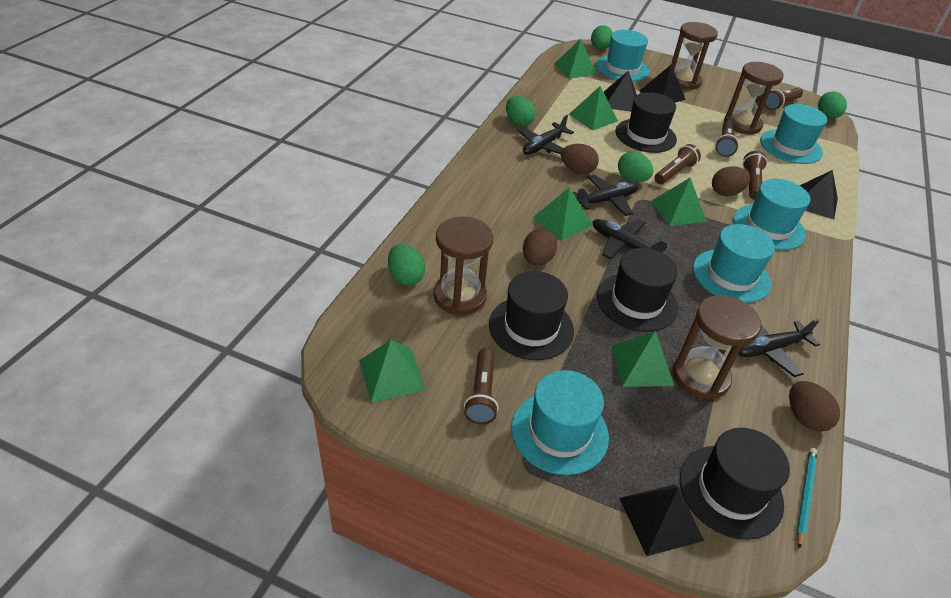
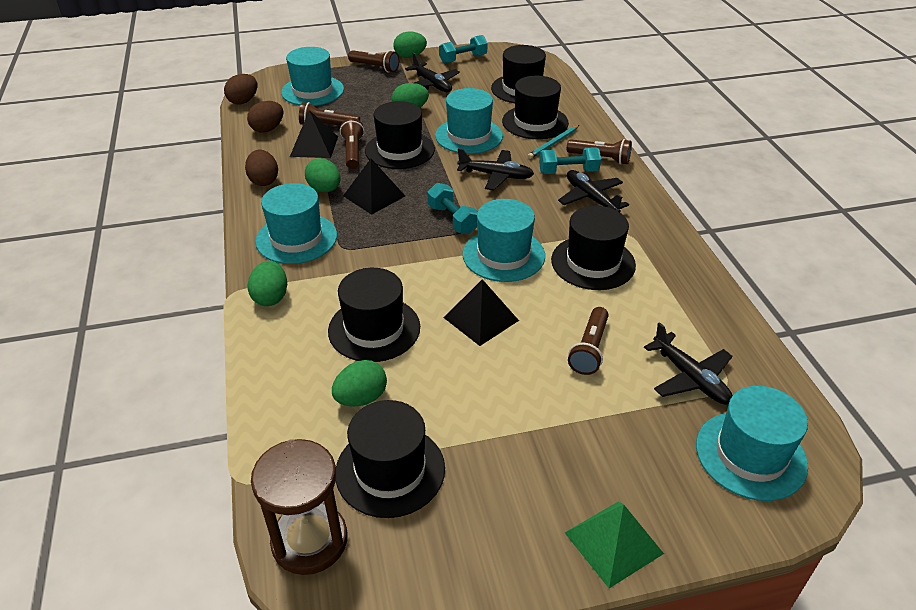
black hat: 4 -> 6
black pyramid: 4 -> 3
brown egg: 4 -> 3
brown hourglass: 4 -> 1
green pyramid: 6 -> 1
turquoise dumbbell: 0 -> 3

